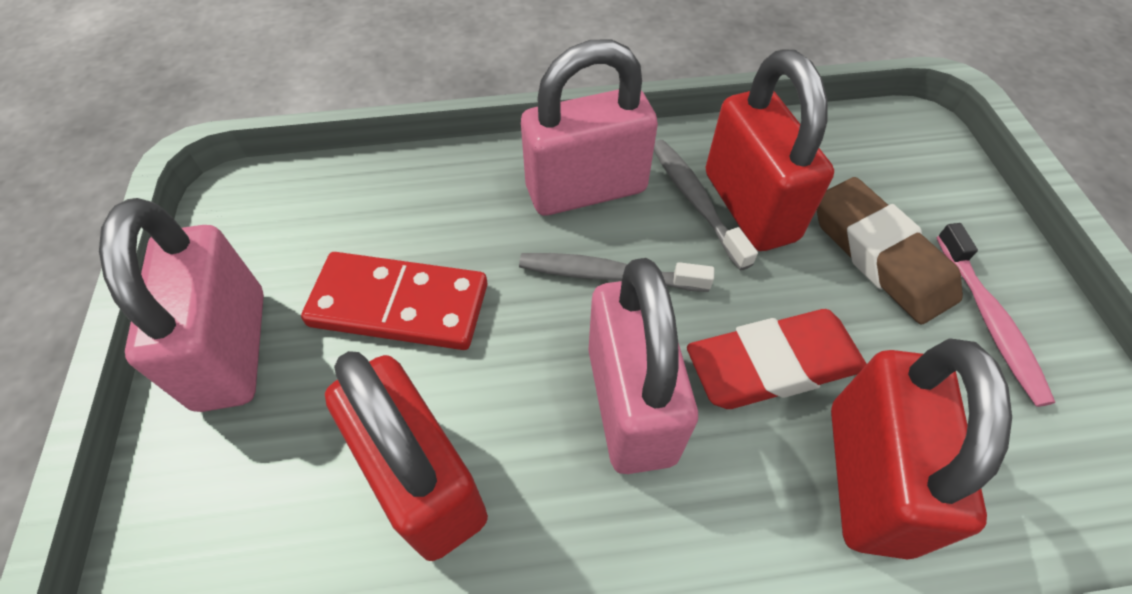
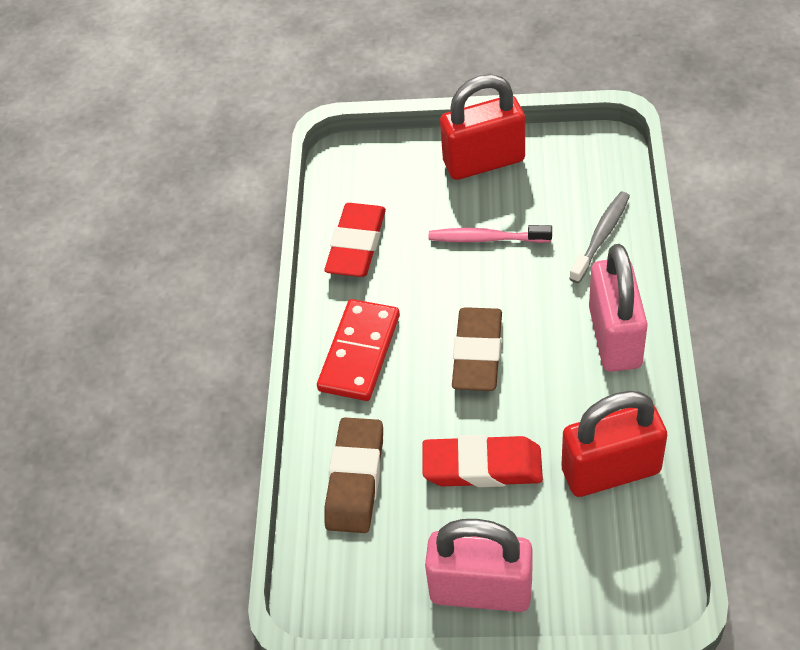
brown eraser: 1 -> 2
grey toothbrush: 2 -> 1
pink padlock: 3 -> 2
red eraser: 1 -> 2
red padlock: 3 -> 2

